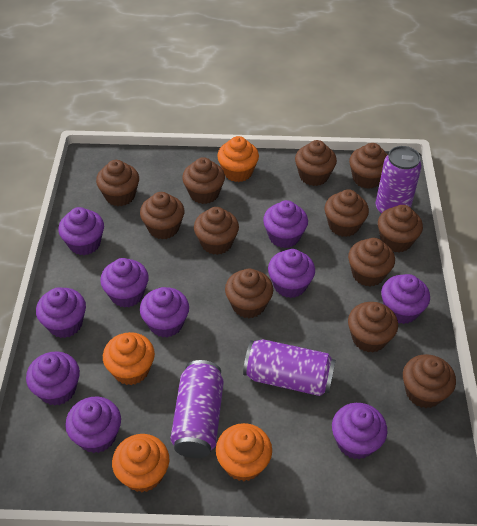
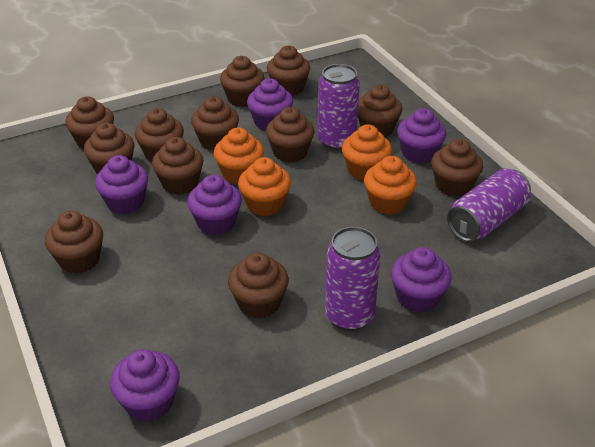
purple cupcake: 10 -> 6

